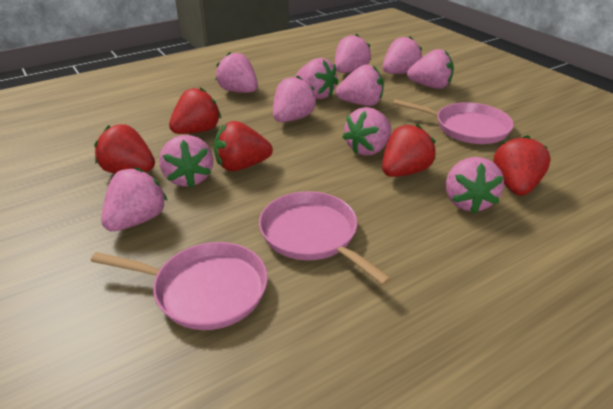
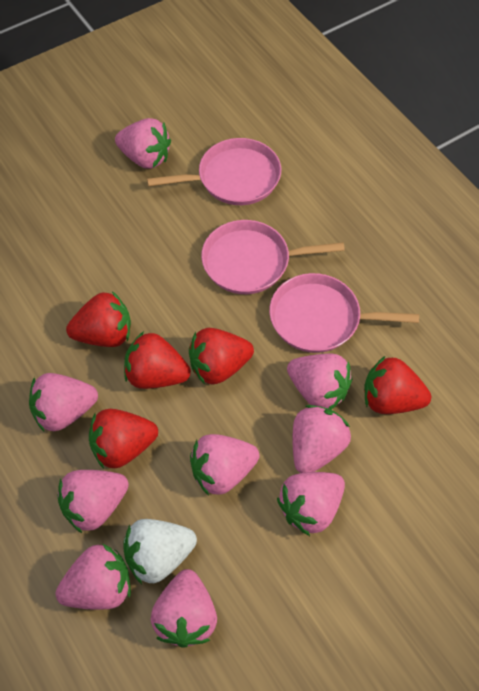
pink strawberry: 11 -> 9
white strawberry: 0 -> 1

